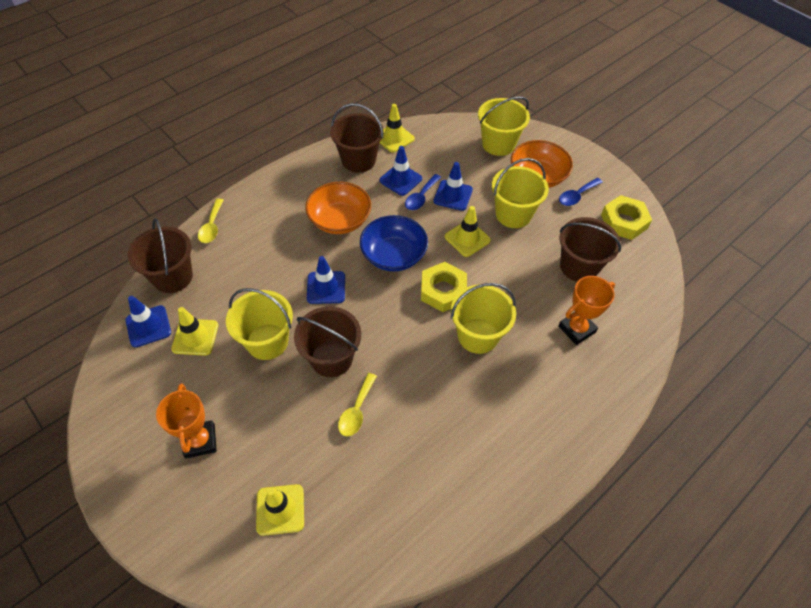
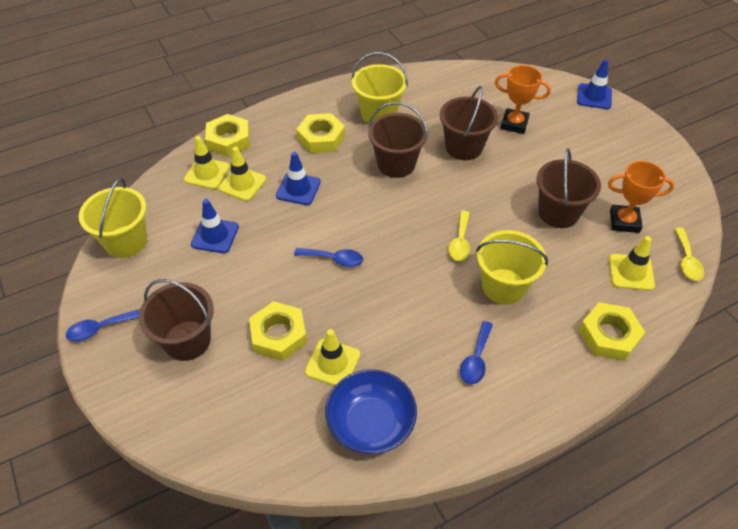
blue spoon: 2 -> 3
blue traffic cone: 4 -> 3
orange bowl: 2 -> 0
yellow bucket: 4 -> 3
yellow nut: 2 -> 4

